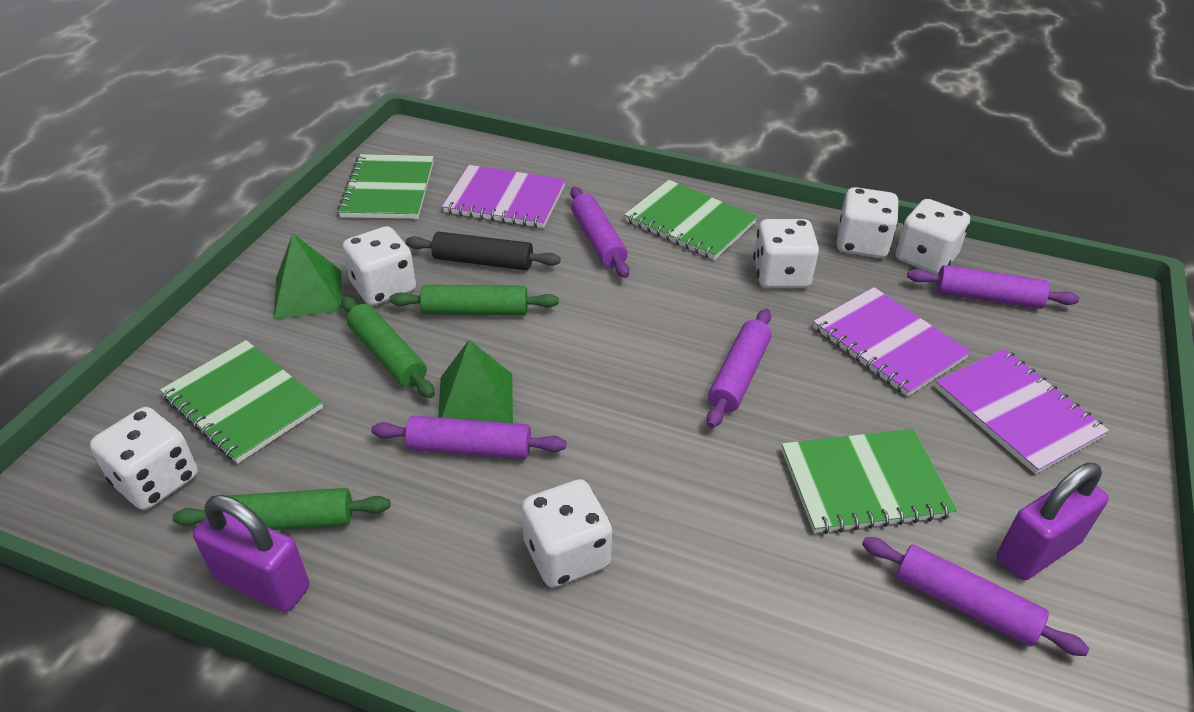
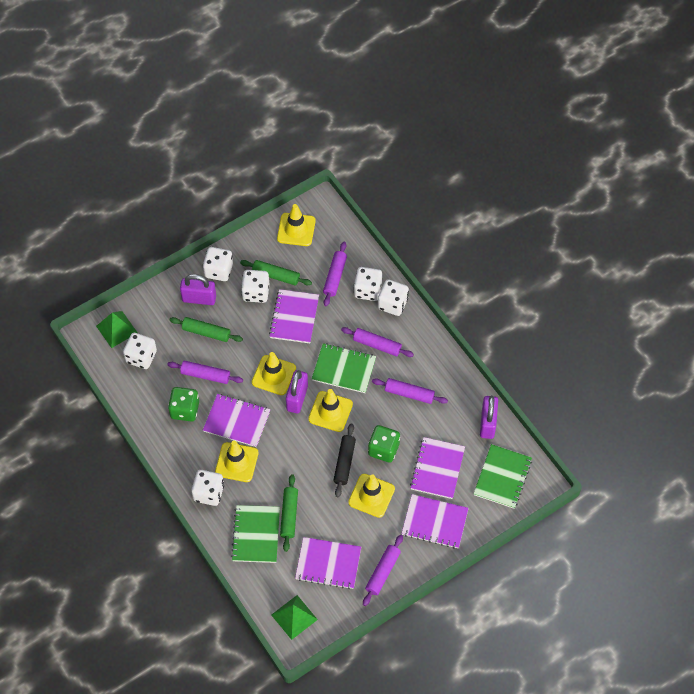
green dice: 0 -> 2
green notebook: 4 -> 3
purple notebook: 3 -> 5
purple padlock: 2 -> 3
yellow traffic cone: 0 -> 5

